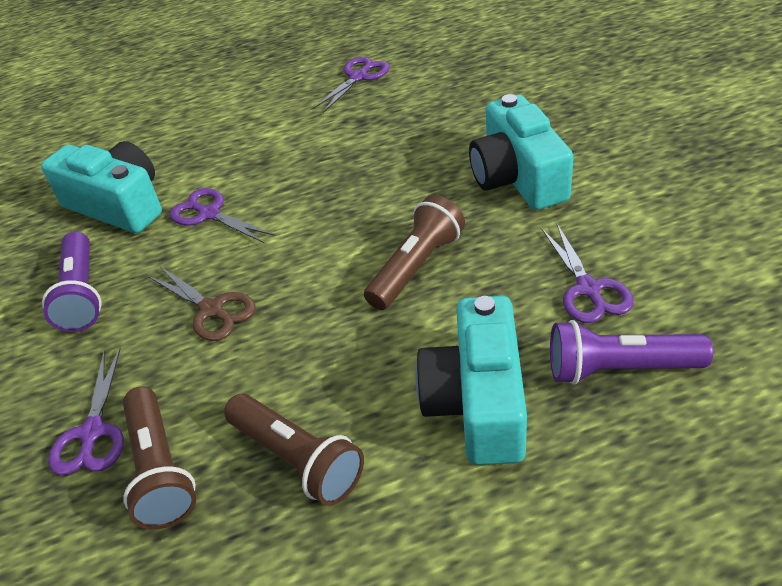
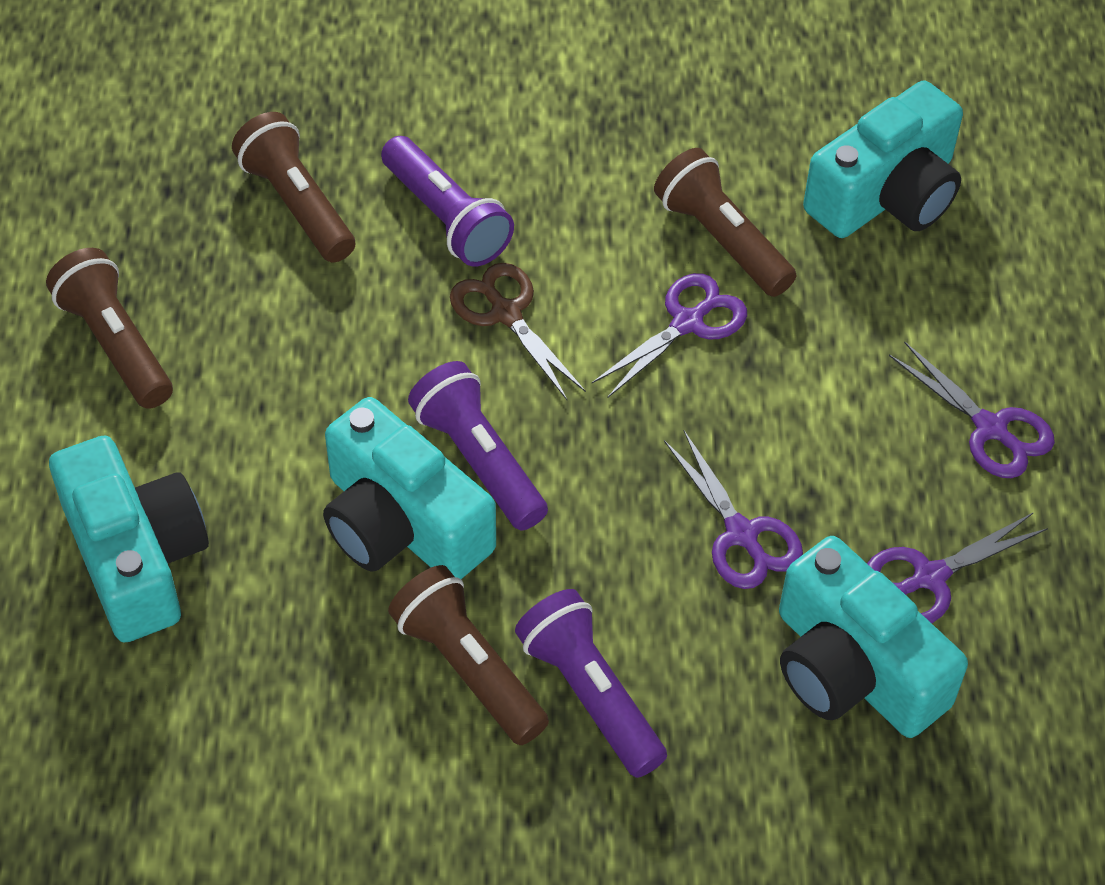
brown flashlight: 3 -> 4
purple flashlight: 2 -> 3
turquoise camera: 3 -> 4

